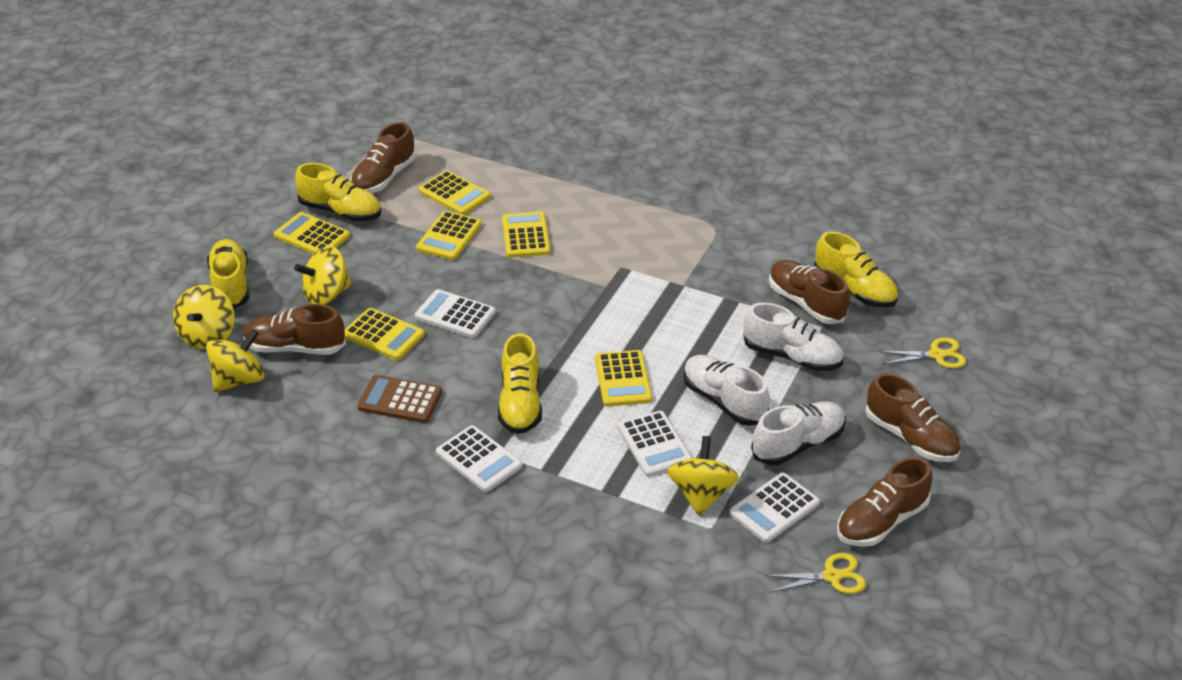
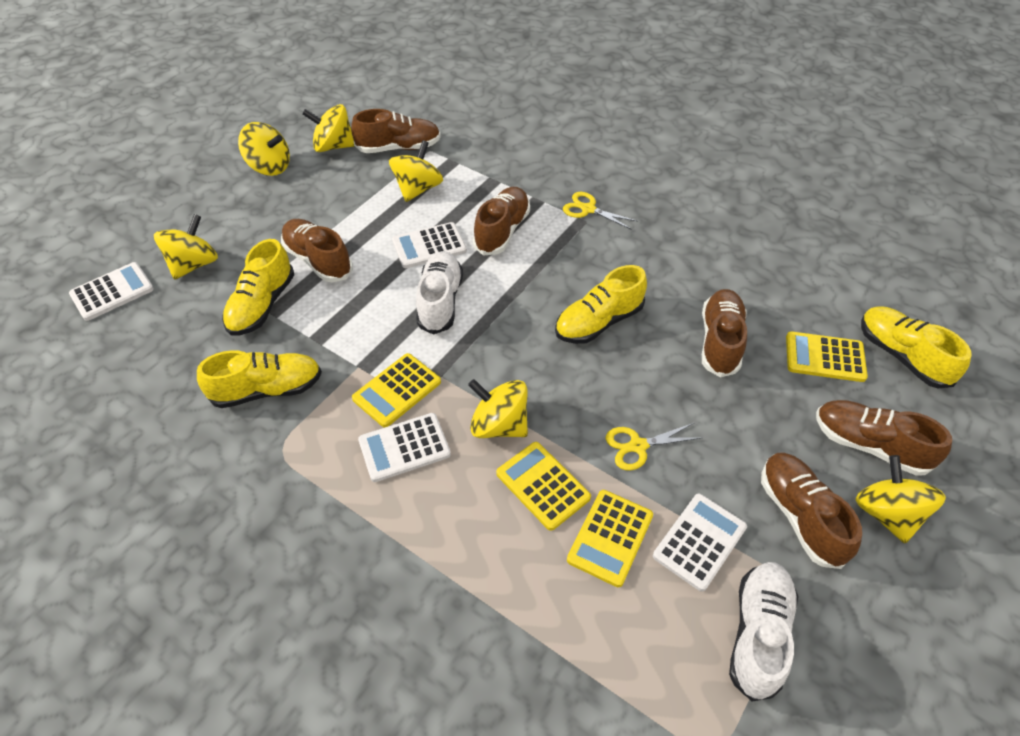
brown calculator: 1 -> 0
brown shoe: 5 -> 6
white shoe: 3 -> 2
yellow calculator: 6 -> 4
yellow spinning top: 4 -> 6

